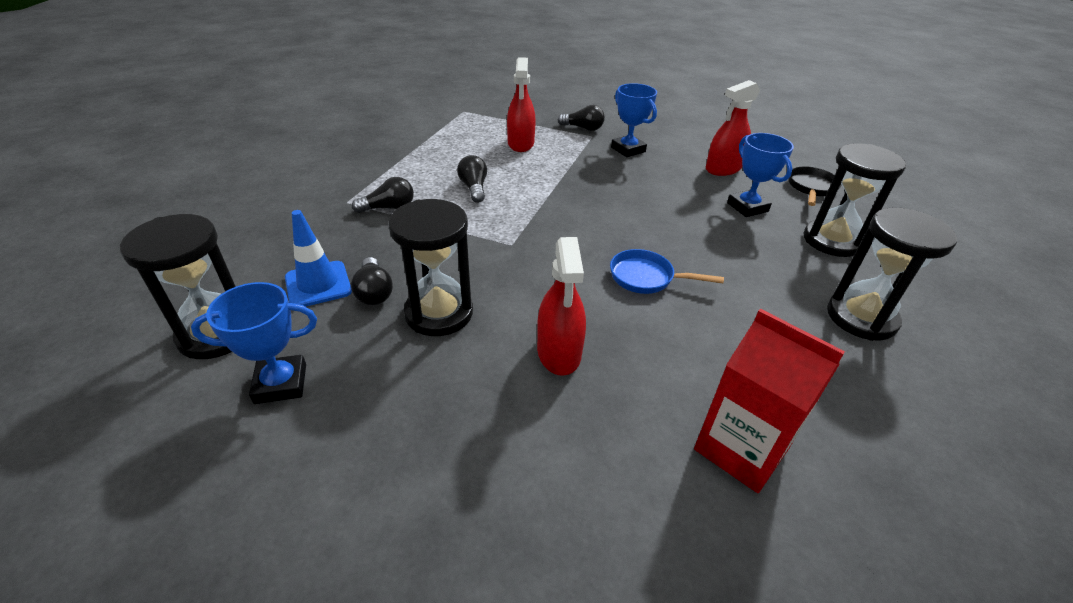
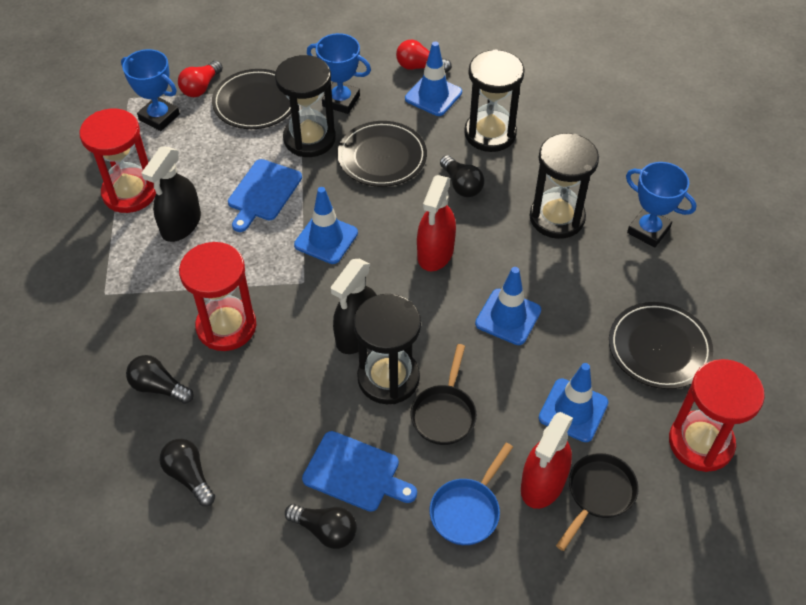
black pan: 1 -> 2
black plate: 0 -> 3
black spray bottle: 0 -> 2
blue cutting board: 0 -> 2
blue traffic cone: 1 -> 4
red carton: 1 -> 0
red hourglass: 0 -> 3
red light bulb: 0 -> 2
red spray bottle: 3 -> 2

